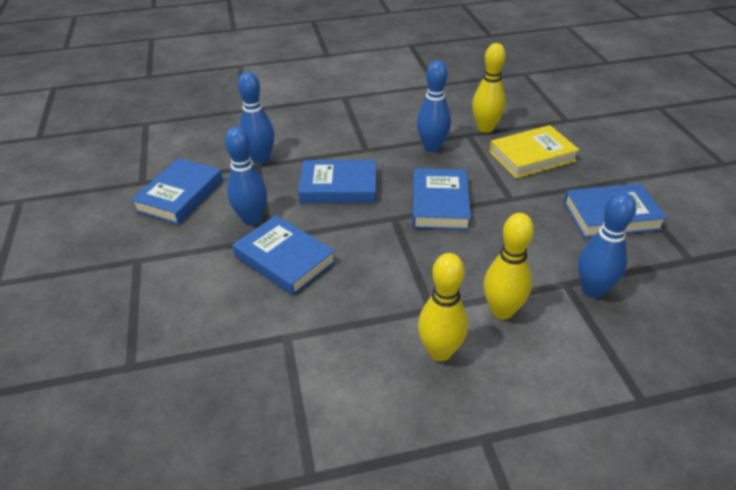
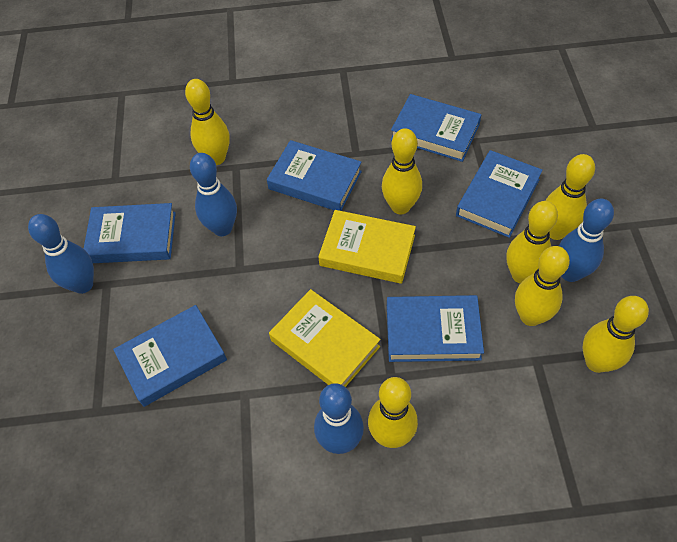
blue book: 5 -> 6
yellow book: 1 -> 2
yellow bowling pin: 3 -> 7

